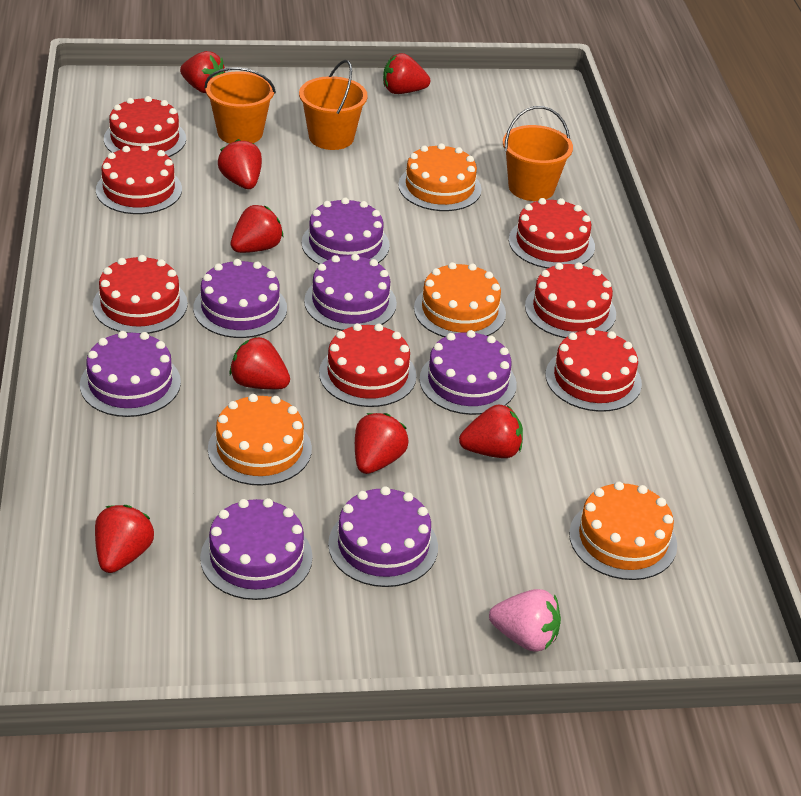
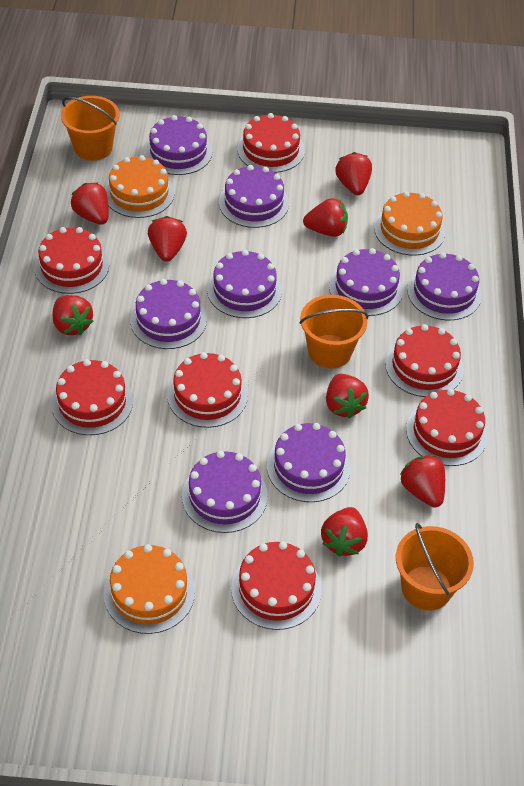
orange cake: 4 -> 3
pink strawberry: 1 -> 0
purple cake: 7 -> 8

